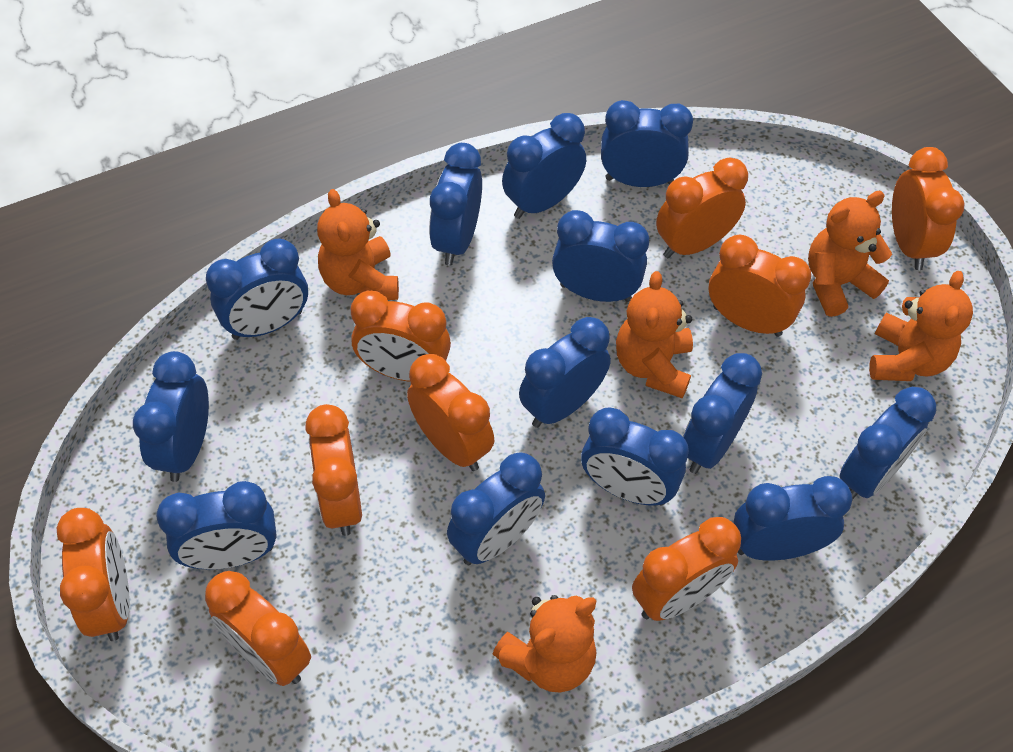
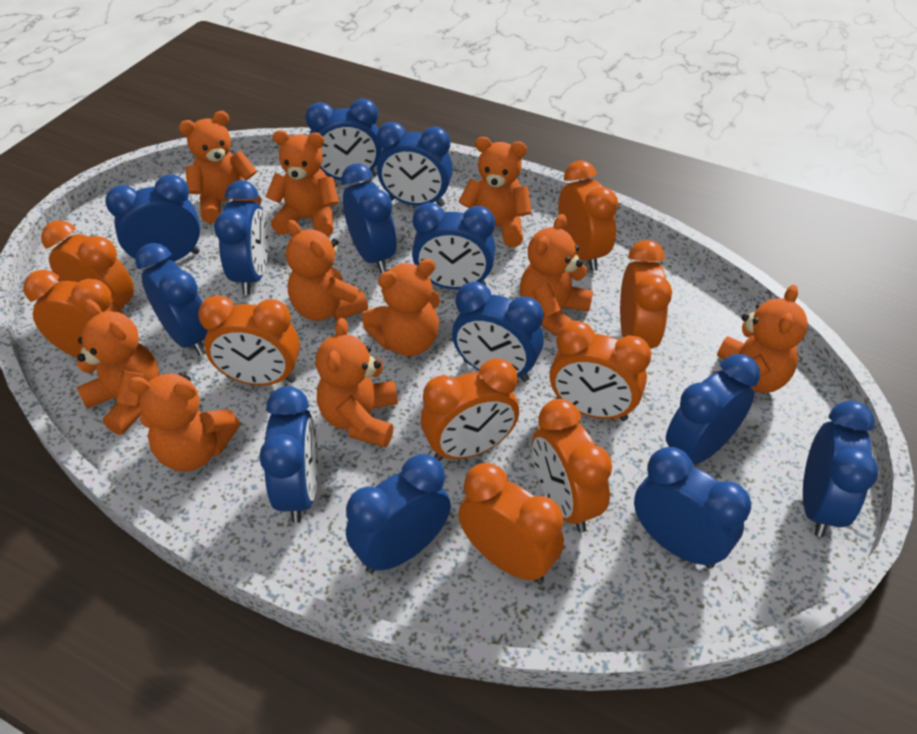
orange teddy bear: 5 -> 10

